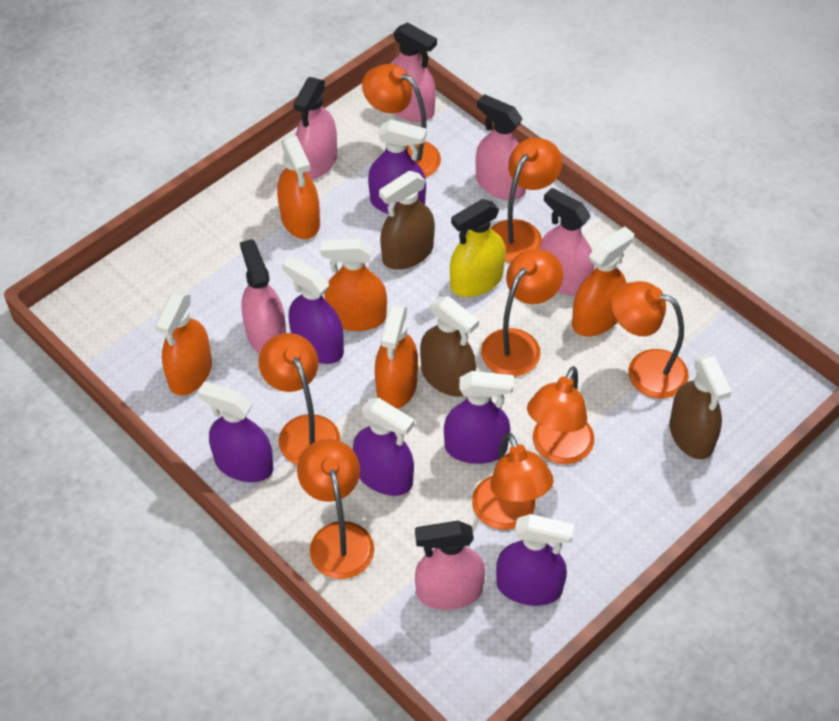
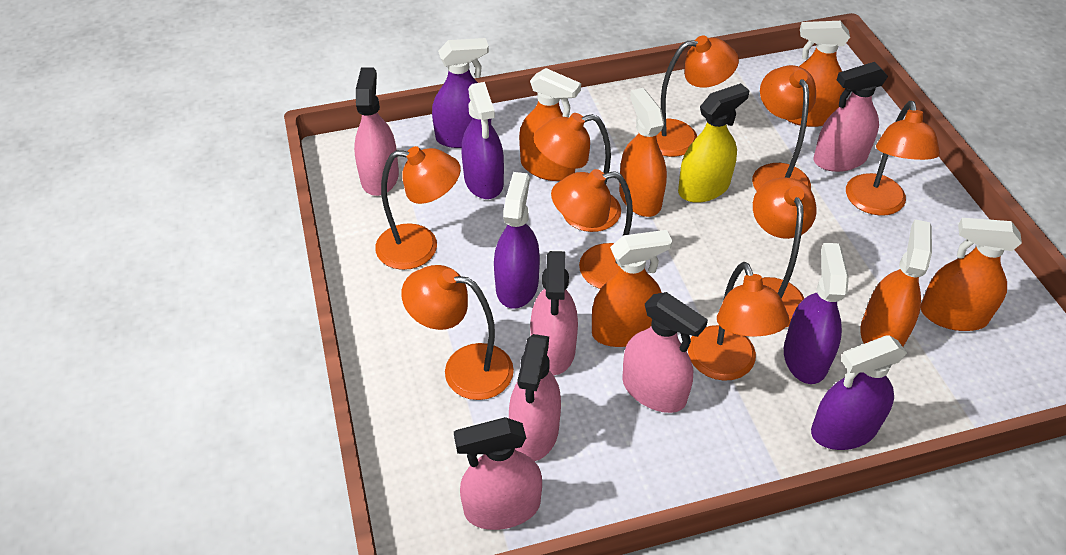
brown spray bottle: 3 -> 0
orange lamp: 8 -> 9
orange spray bottle: 5 -> 6
purple spray bottle: 6 -> 5

